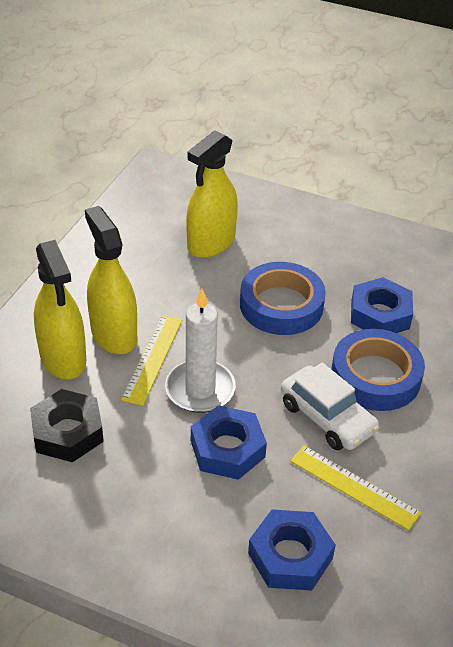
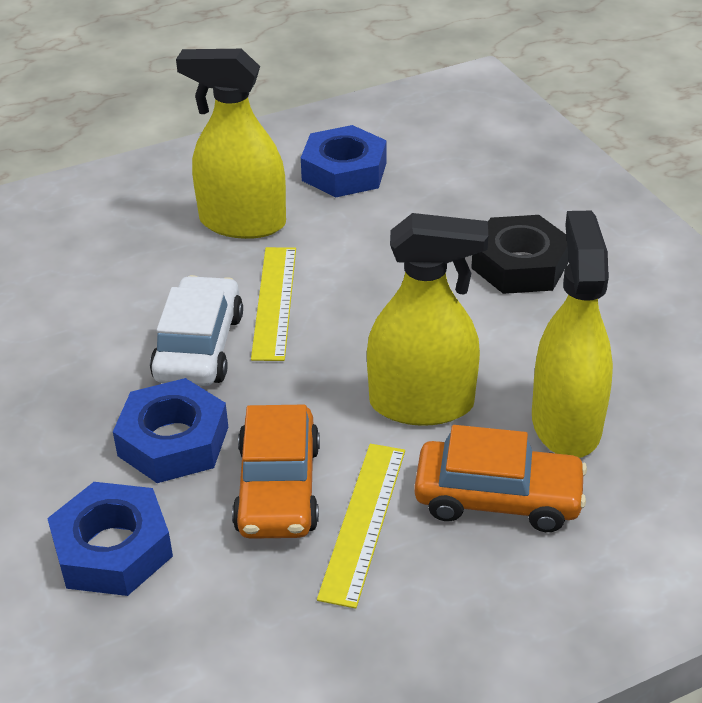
blue tape: 2 -> 0
orange car: 0 -> 2
white candle: 1 -> 0

